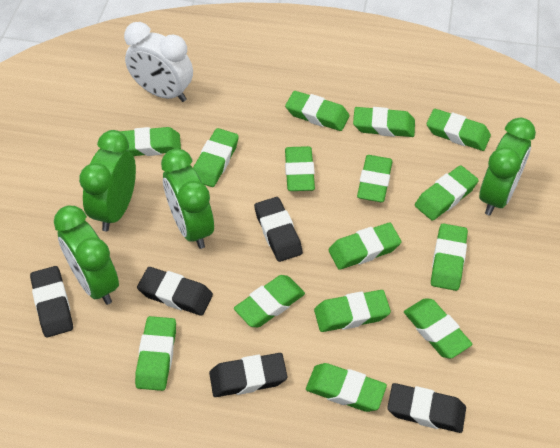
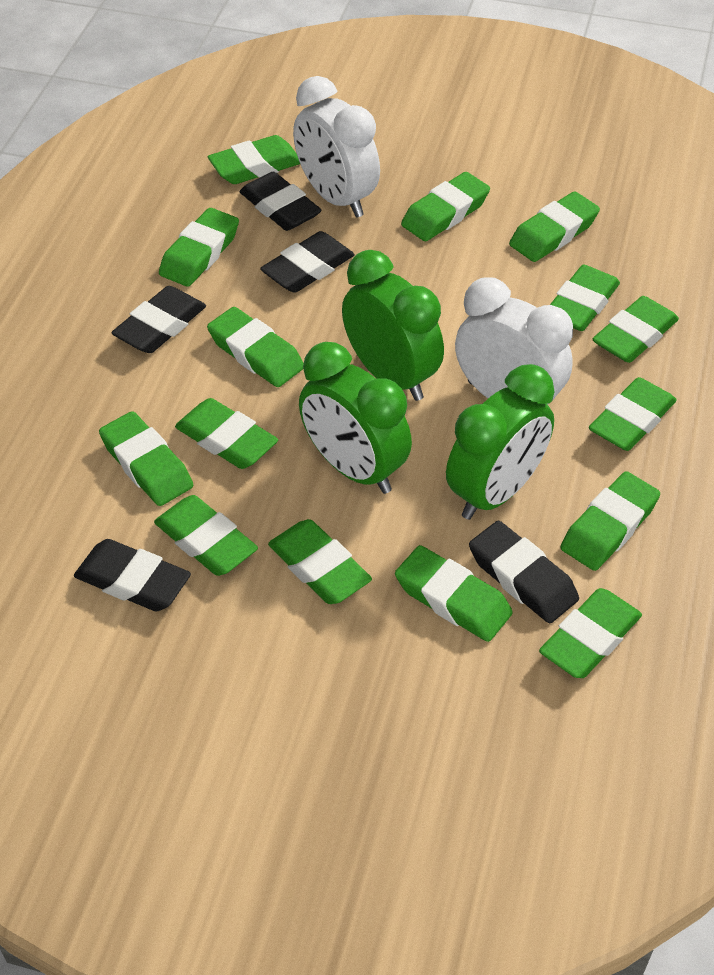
green clock: 4 -> 3
white clock: 1 -> 2

